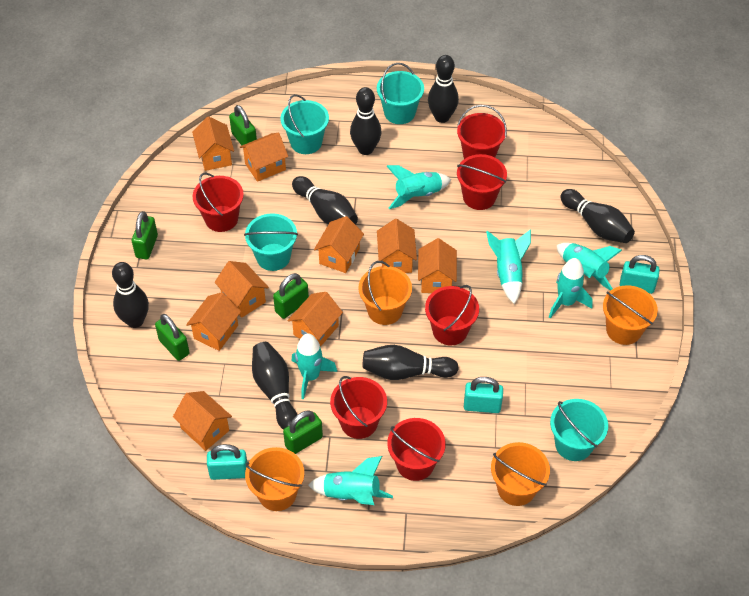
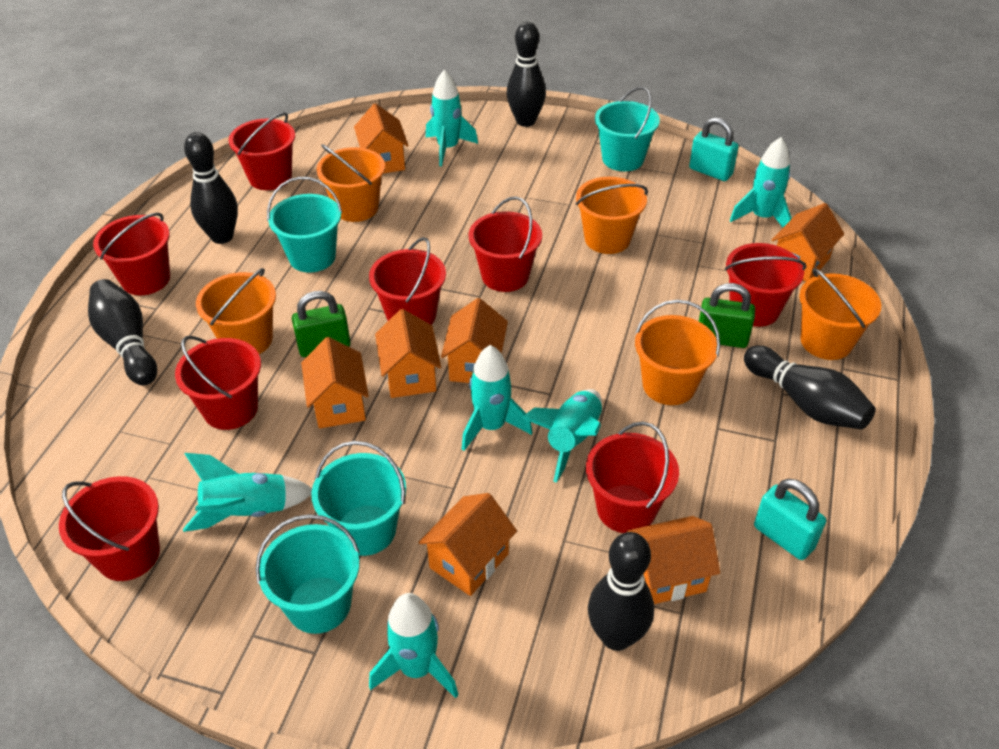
black bowling pin: 7 -> 5
green padlock: 5 -> 2
orange bucket: 4 -> 5
orange house: 9 -> 7
red bucket: 6 -> 8
turquoise padlock: 3 -> 2

